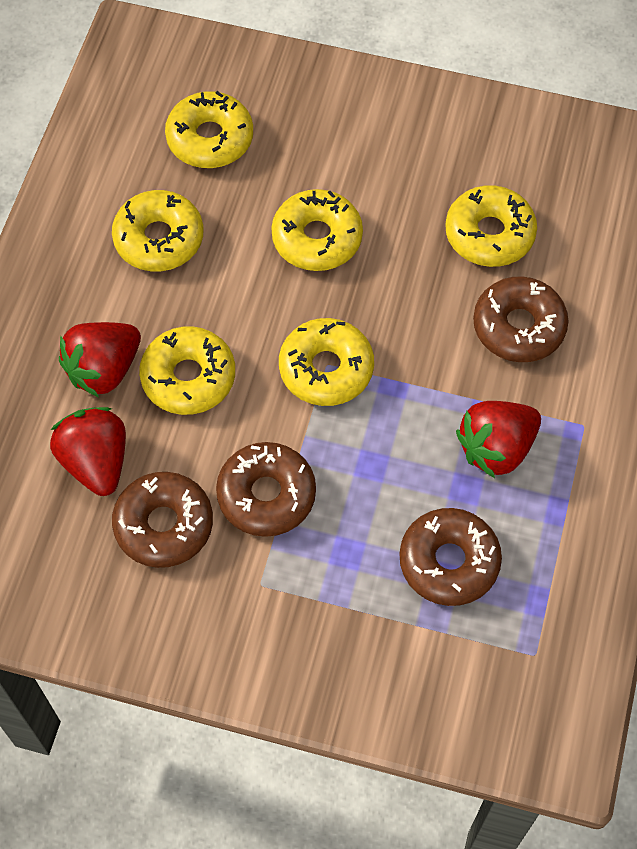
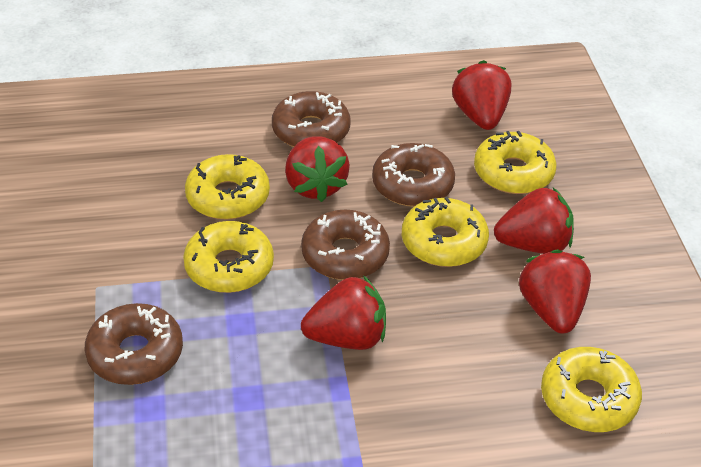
red strawberry: 3 -> 5
yellow donut: 6 -> 5

